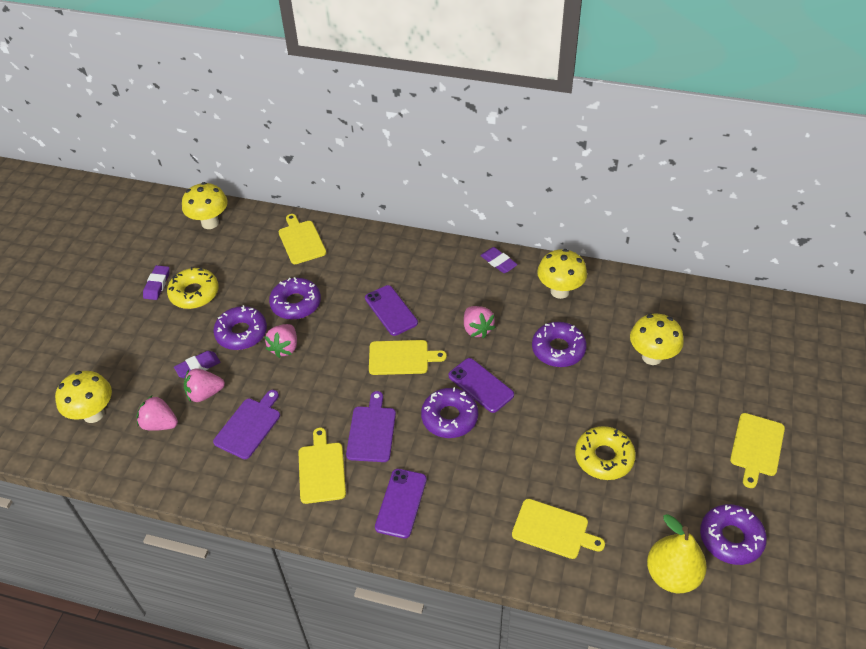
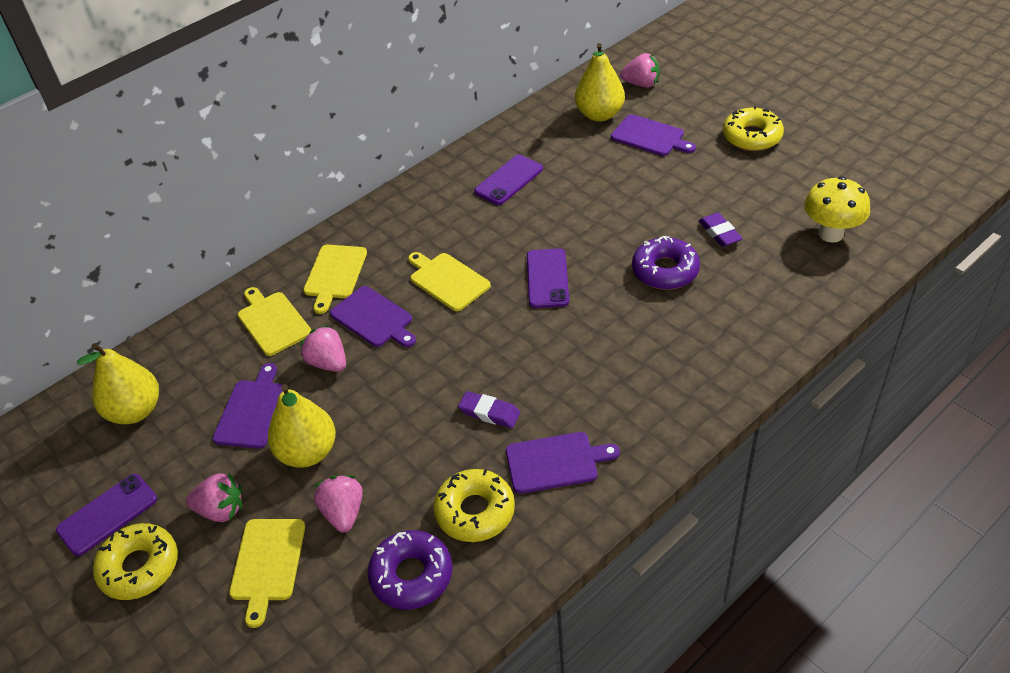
purple cutting board: 2 -> 4
purple donut: 5 -> 2
purple eraser: 3 -> 2
yellow cutting board: 5 -> 4
yellow donut: 2 -> 3
yellow mushroom: 4 -> 1
yellow pear: 1 -> 3

